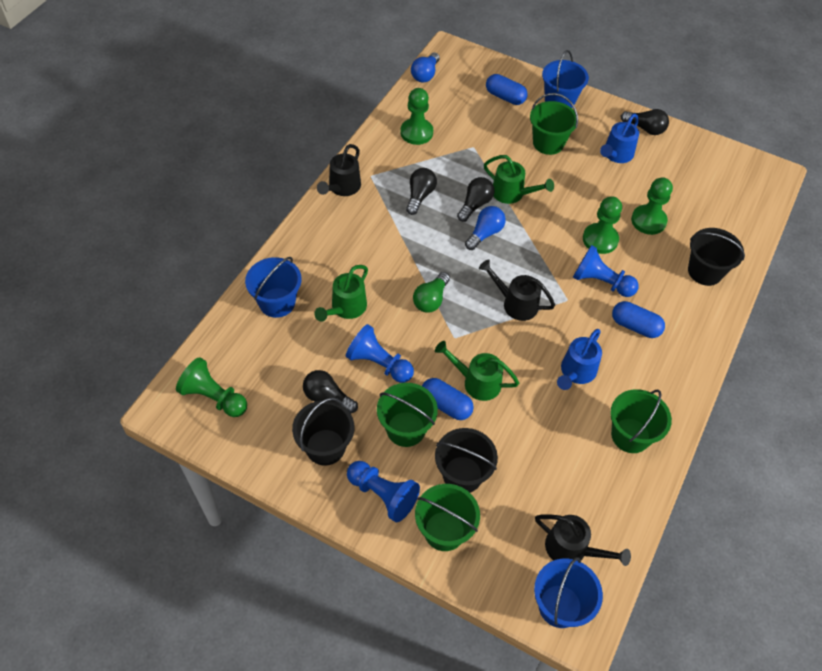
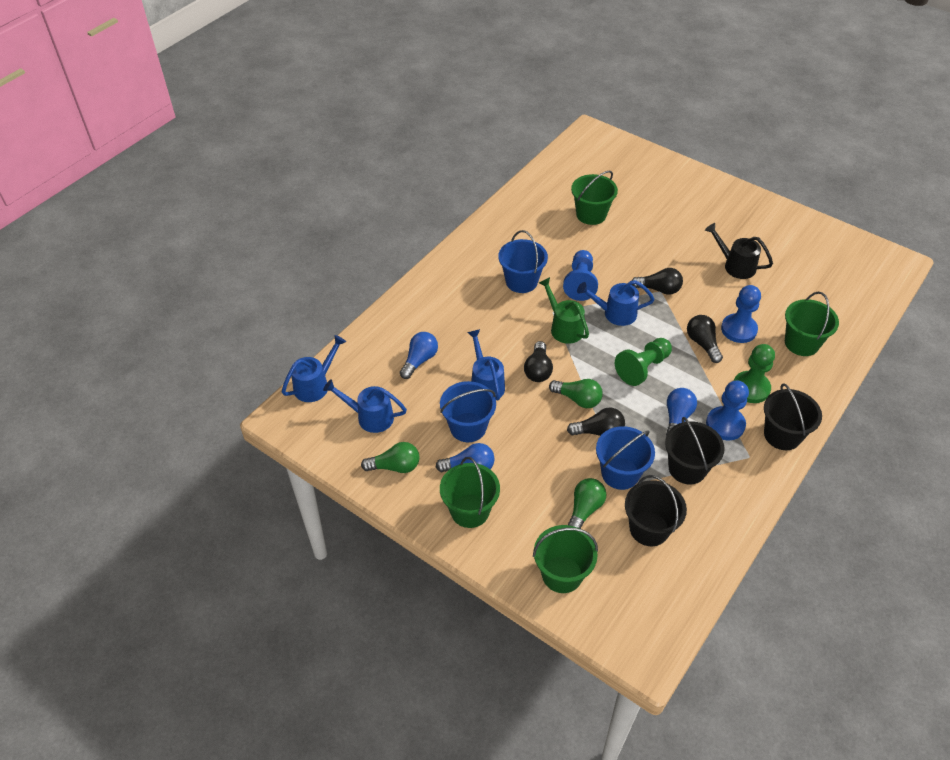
black watering can: 3 -> 1
blue capsule: 3 -> 0
blue light bulb: 2 -> 3
blue watering can: 2 -> 4
green light bulb: 1 -> 3
green pawn: 4 -> 2
green watering can: 3 -> 1

